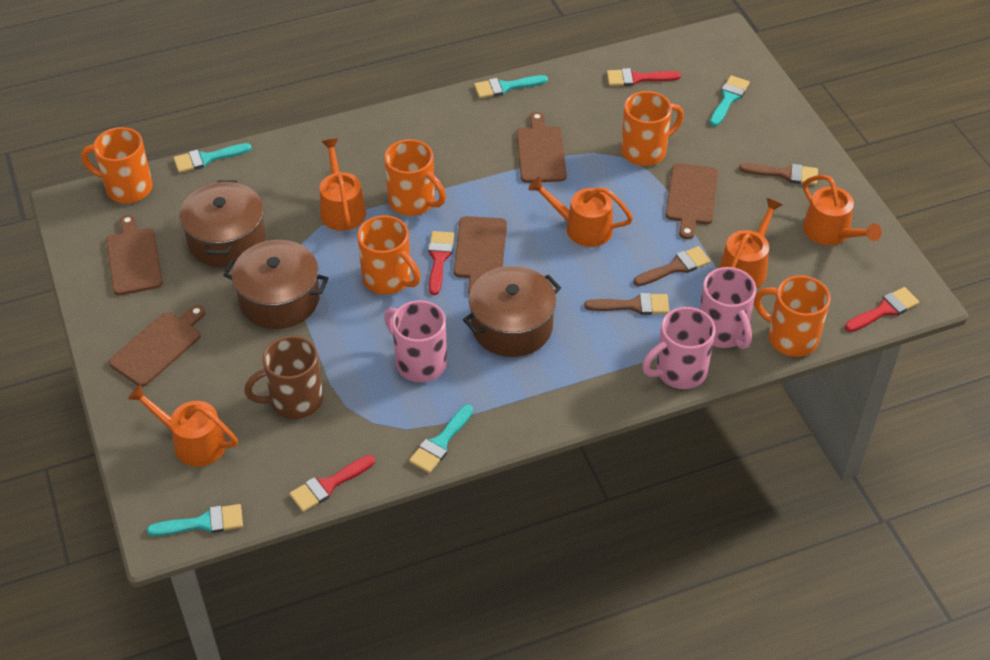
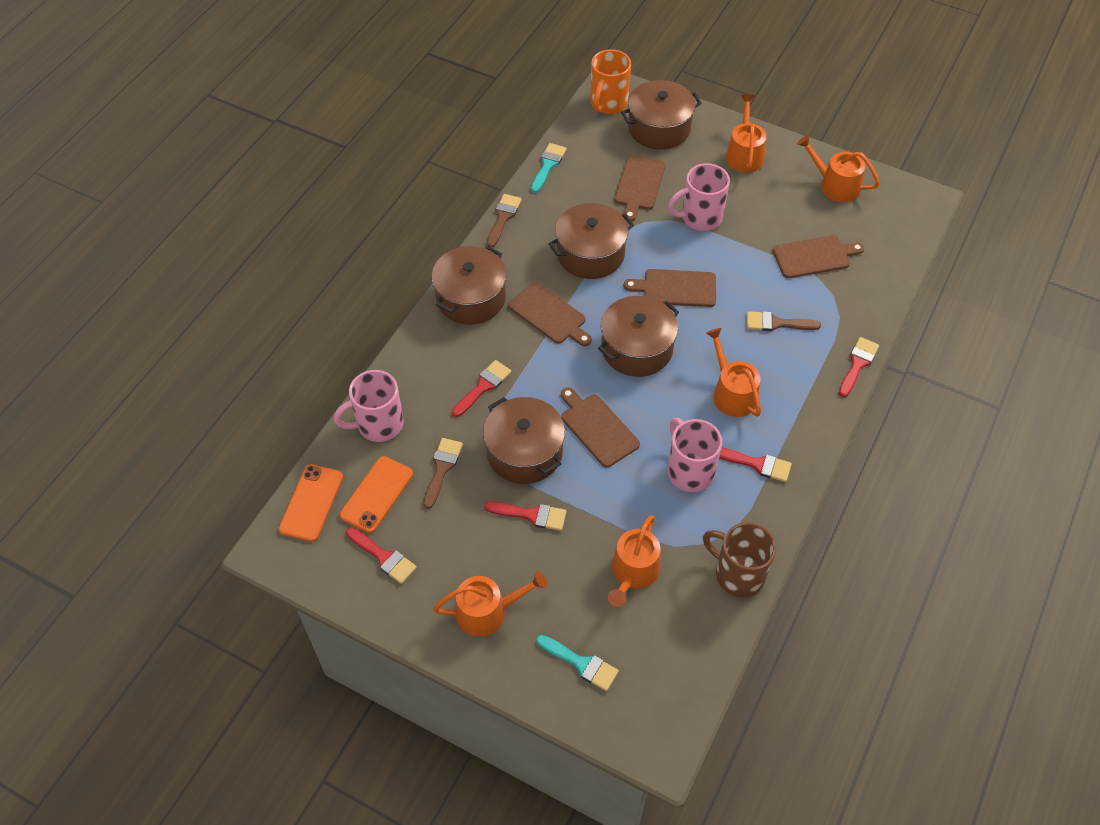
brown pot: 3 -> 5
orange mug: 5 -> 1
orange phone: 0 -> 2
red brush: 4 -> 5
turquoise brush: 5 -> 2

